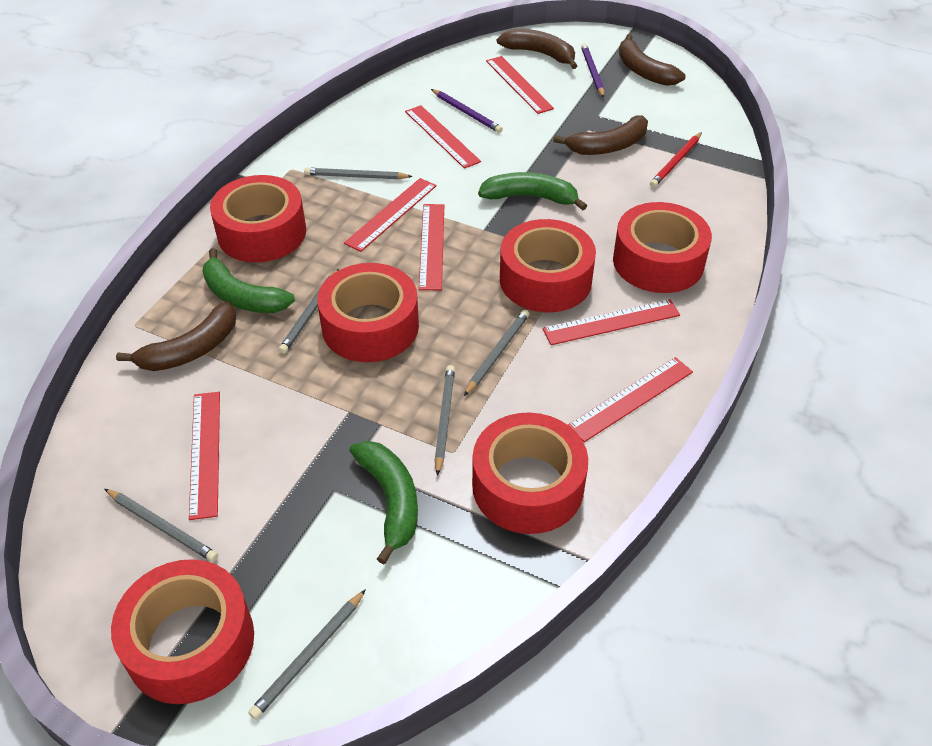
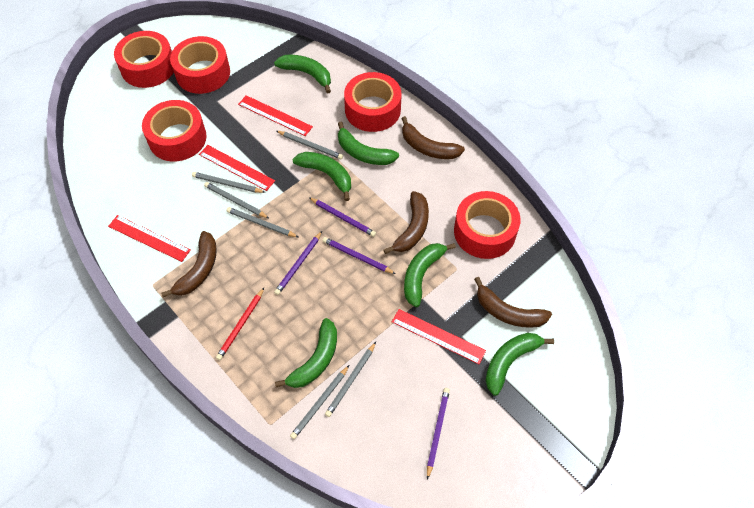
green banana: 3 -> 6
purple pencil: 2 -> 4
red ruler: 7 -> 4
red tape: 6 -> 5

